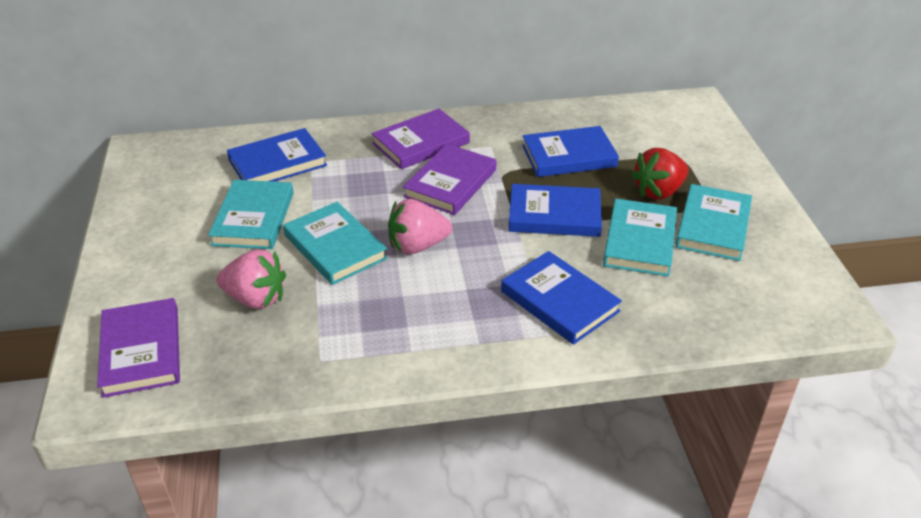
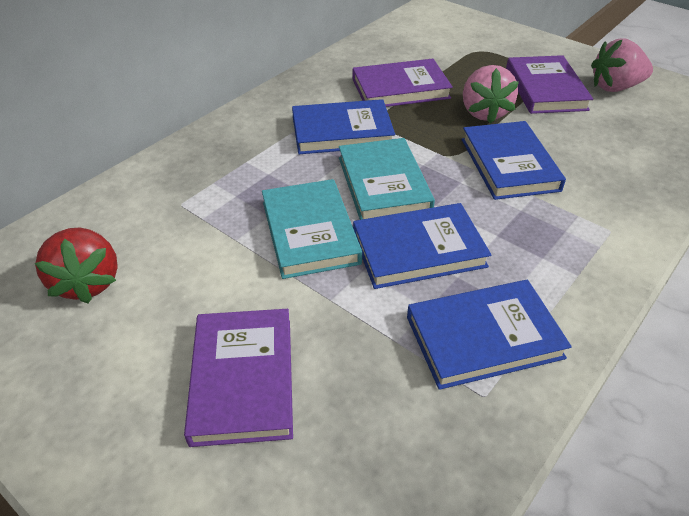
turquoise book: 4 -> 2

